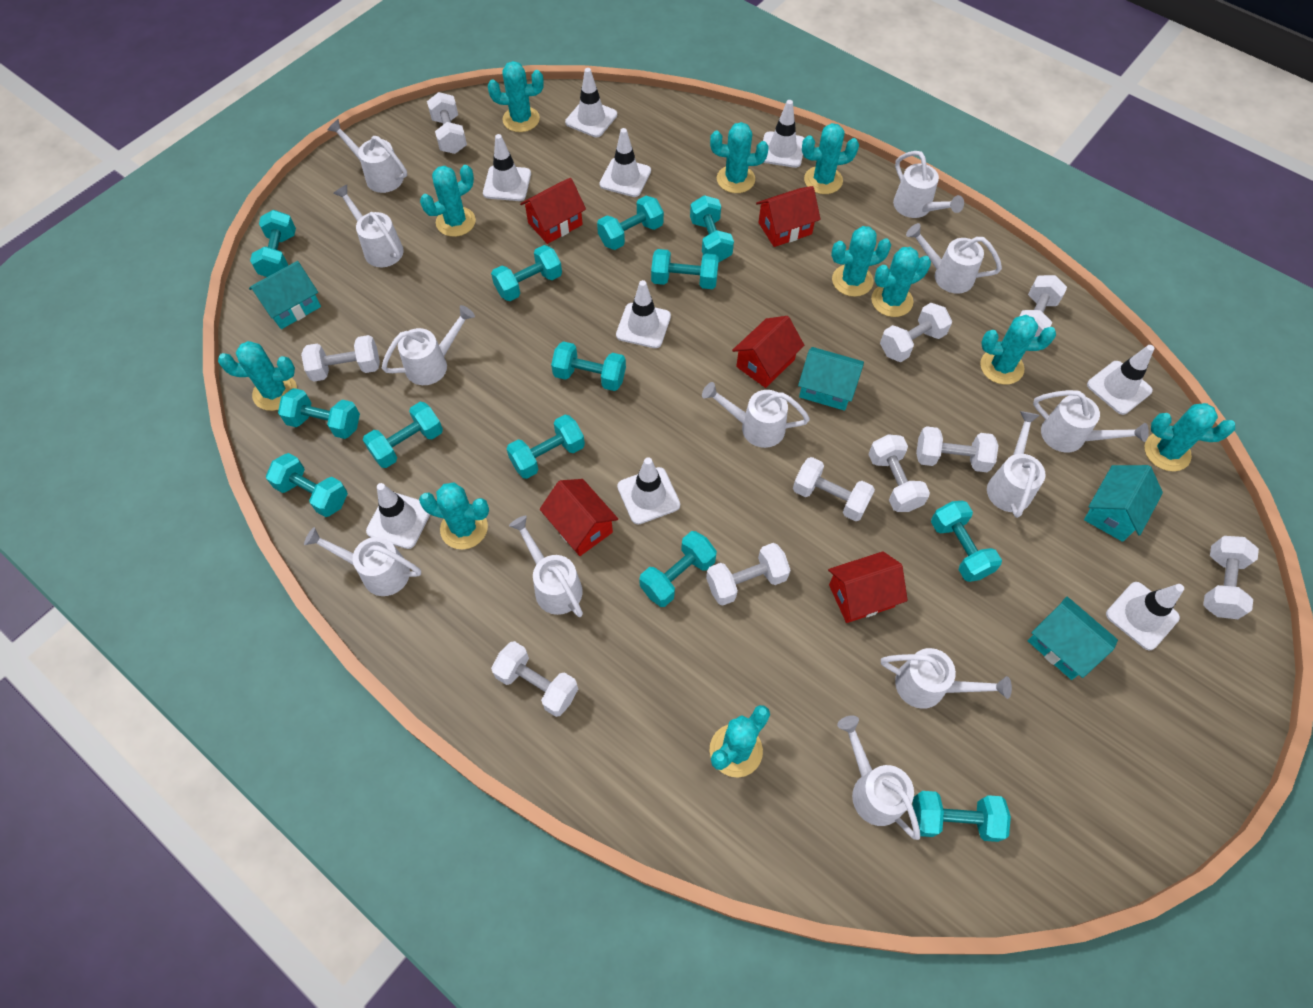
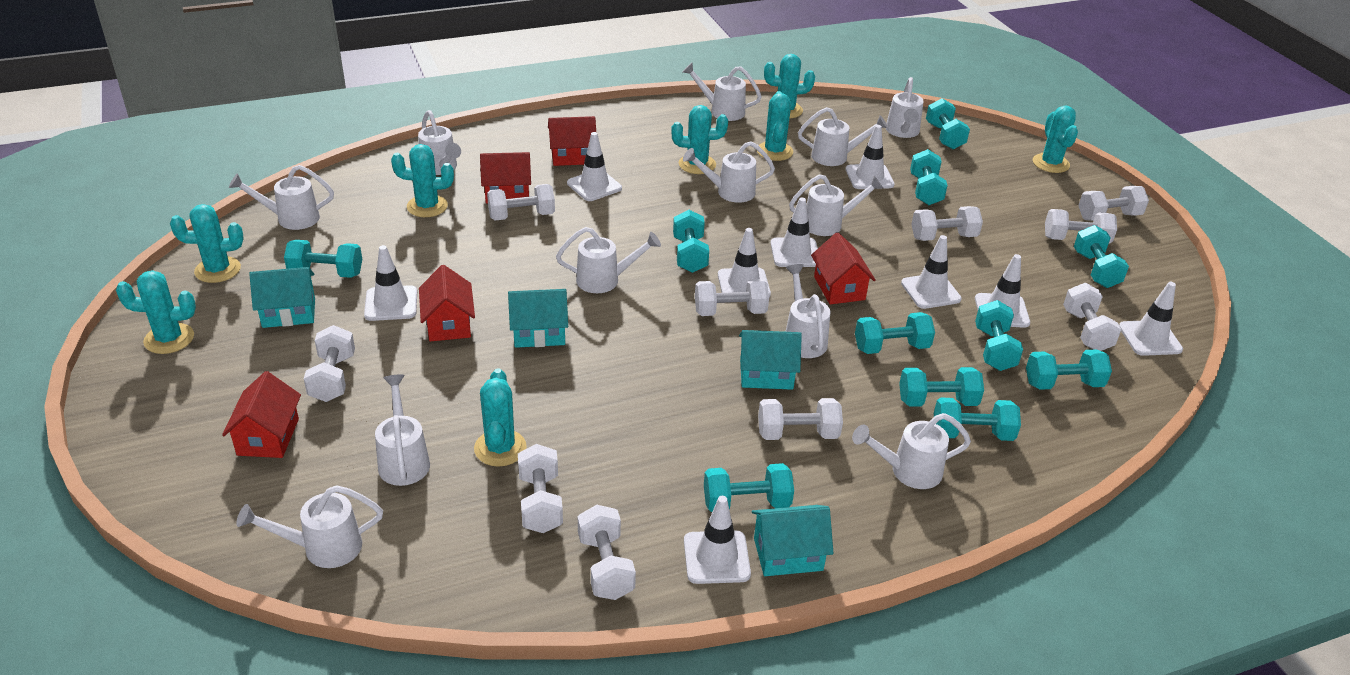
turquoise cactus: 11 -> 8
turquoise dumbbell: 13 -> 11

